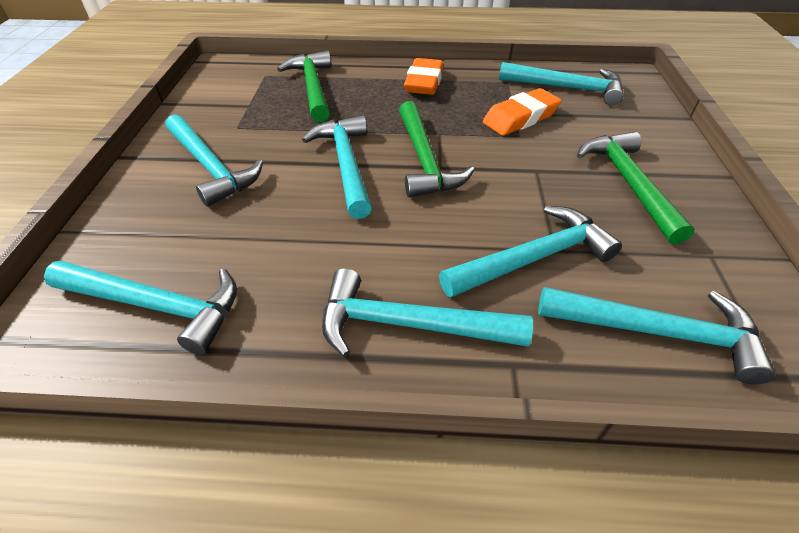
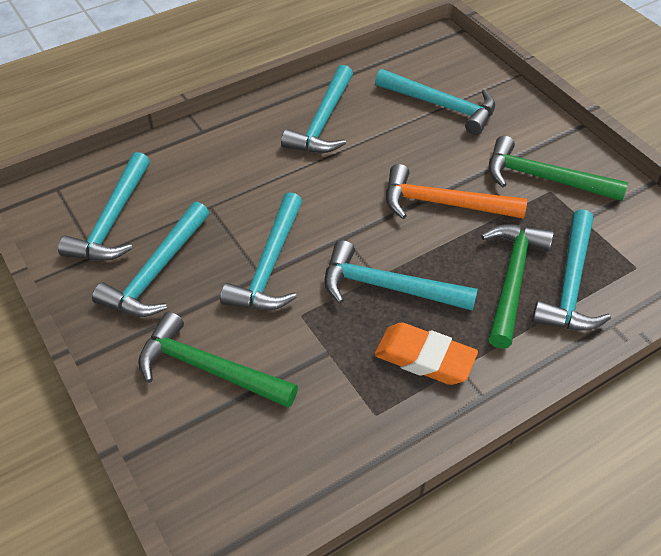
orange eraser: 2 -> 1
orange hammer: 0 -> 1

